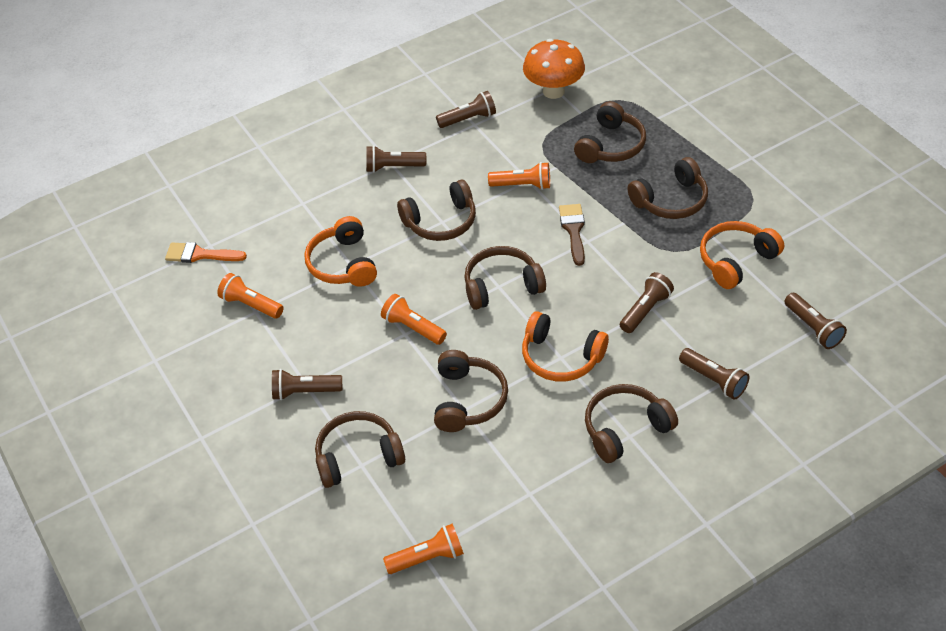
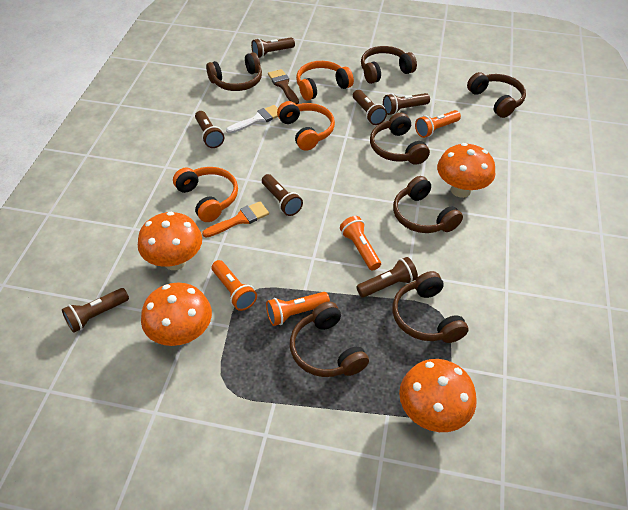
brown flashlight: 6 -> 7
orange mushroom: 1 -> 4
white brush: 0 -> 1

